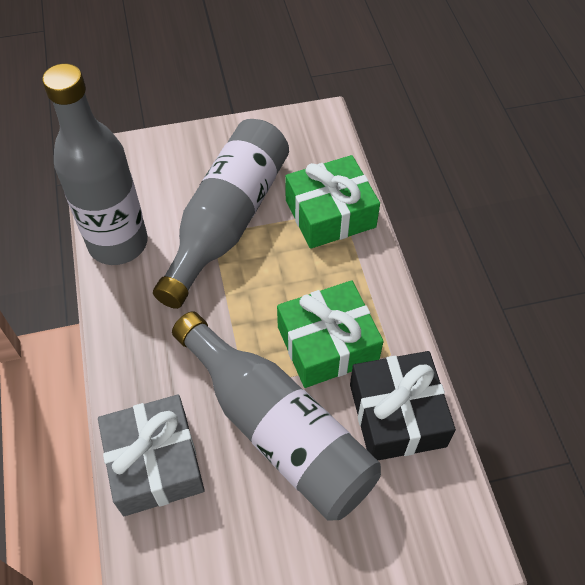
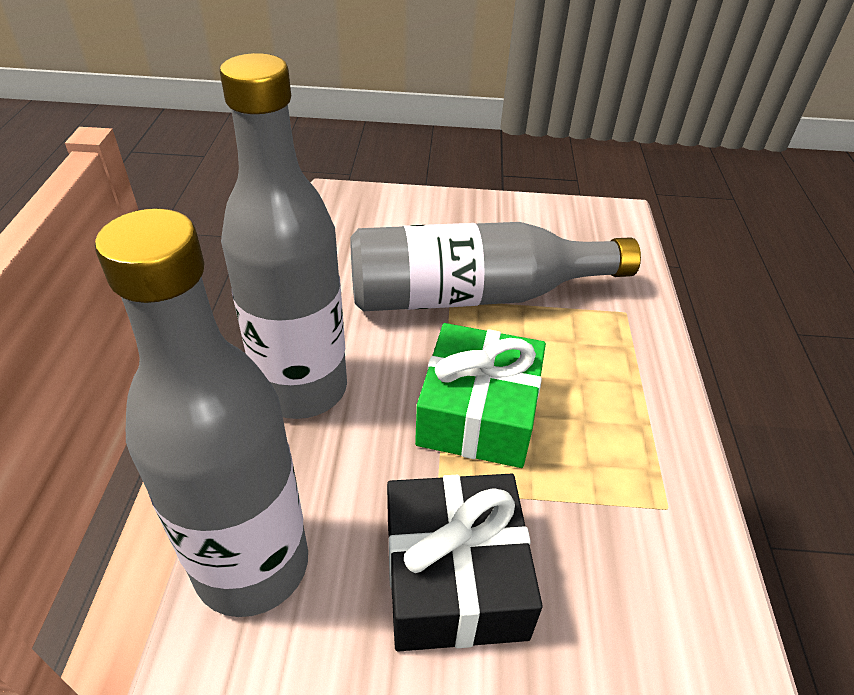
green gift: 2 -> 1
grey gift: 1 -> 0

